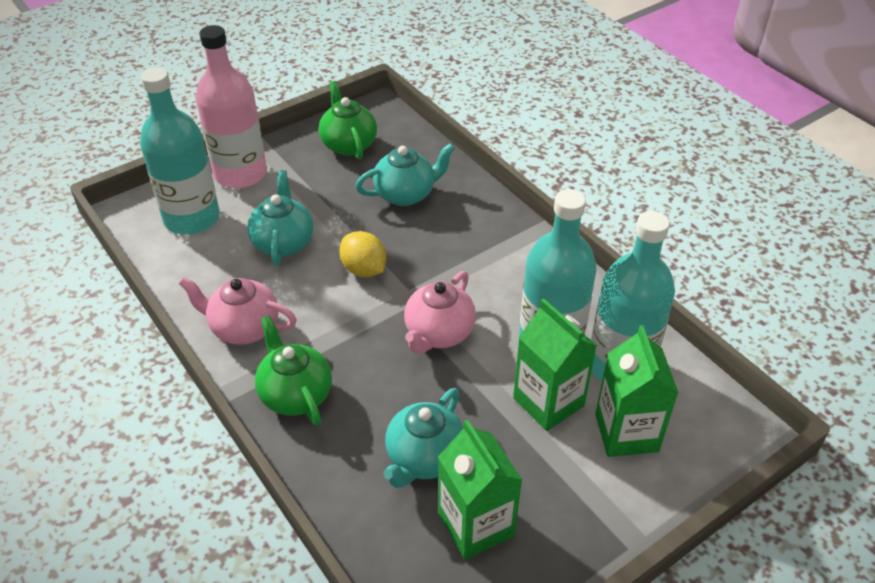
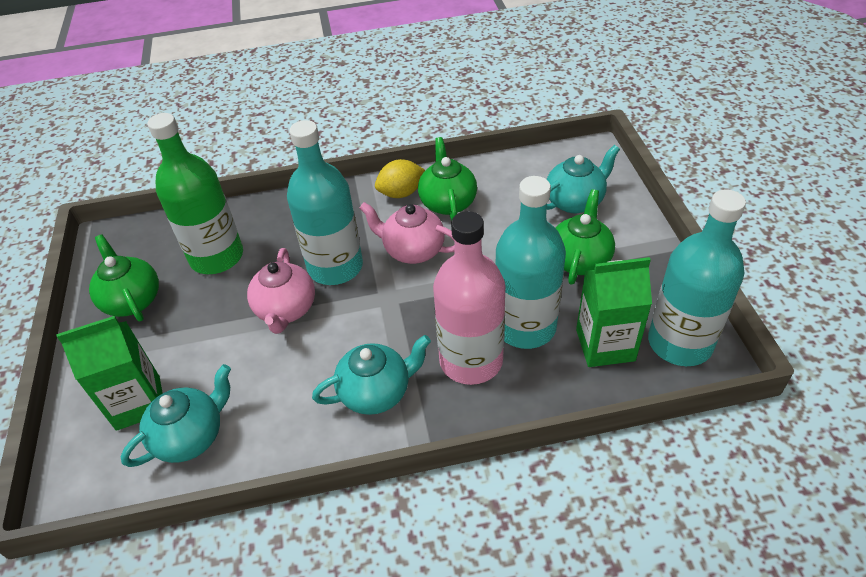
green bottle: 0 -> 1
green carton: 3 -> 2
green teapot: 2 -> 3

